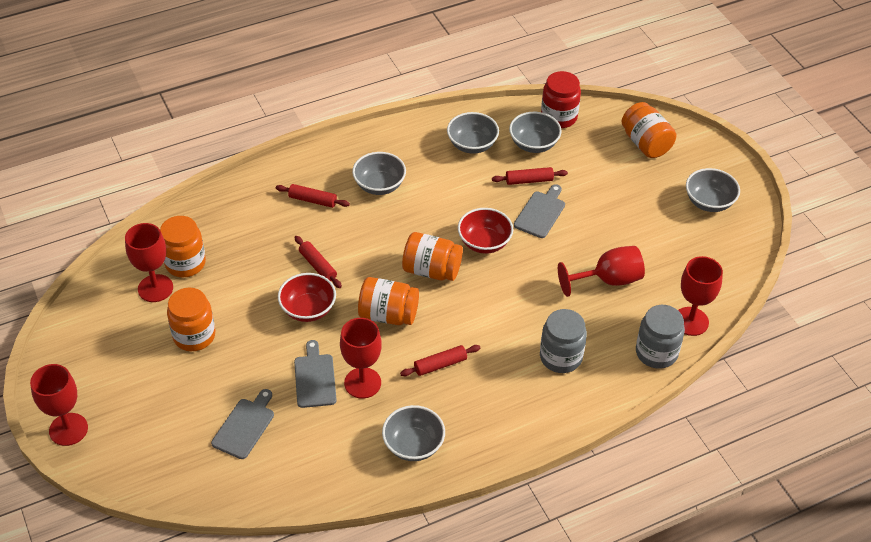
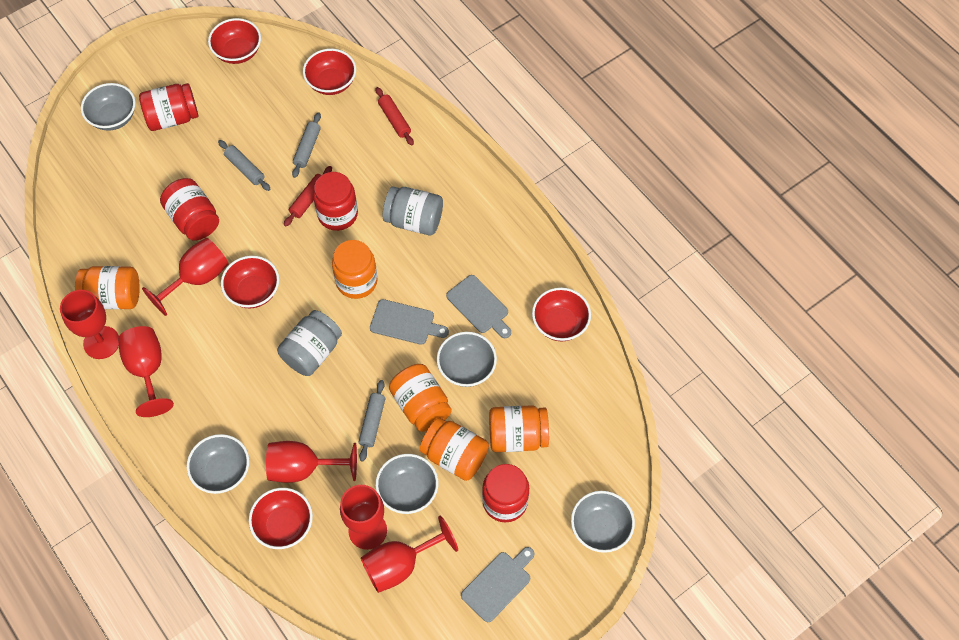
grey rolling pin: 0 -> 3
red bowl: 2 -> 5
red goblet: 5 -> 6
red jar: 1 -> 4
red rolling pin: 4 -> 2

